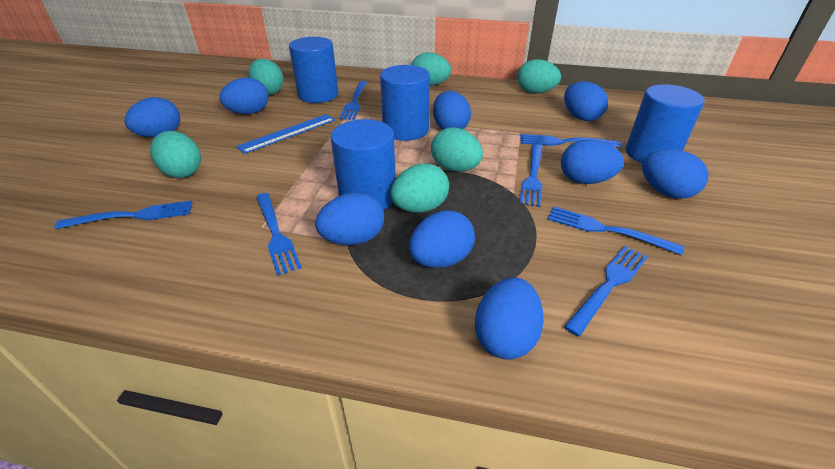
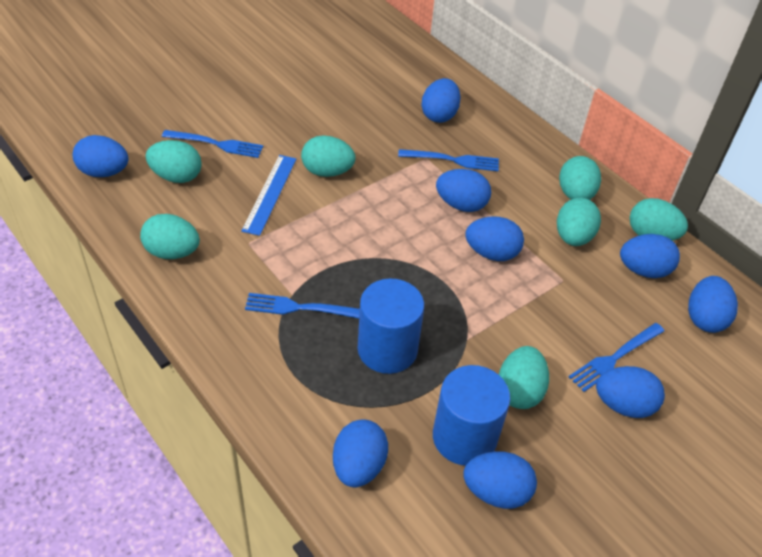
blue cylinder: 4 -> 2
blue fork: 7 -> 4
turquoise egg: 6 -> 7

